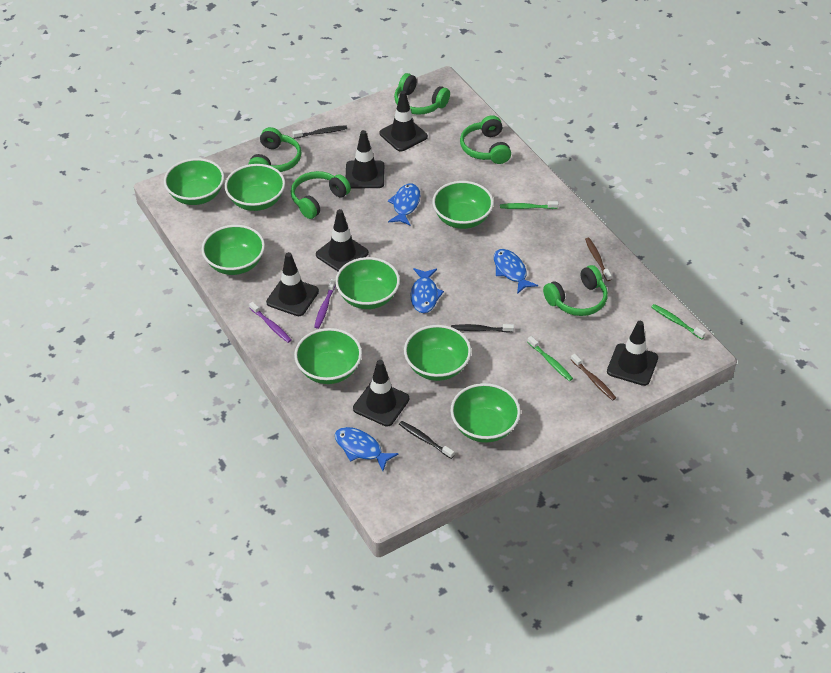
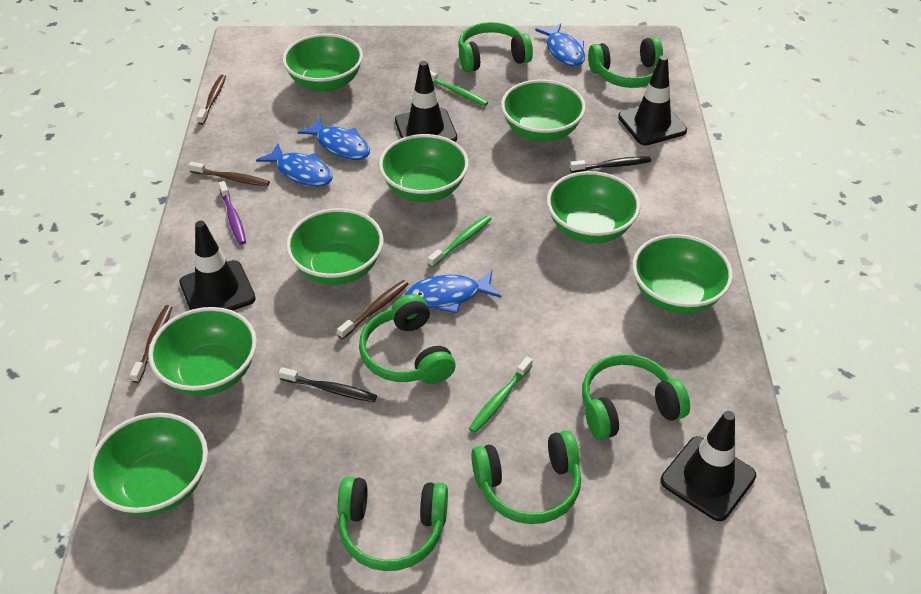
black toothbrush: 3 -> 2
black traffic cone: 6 -> 4
brown toothbrush: 2 -> 4
green headphones: 5 -> 6
purple toothbrush: 2 -> 1

